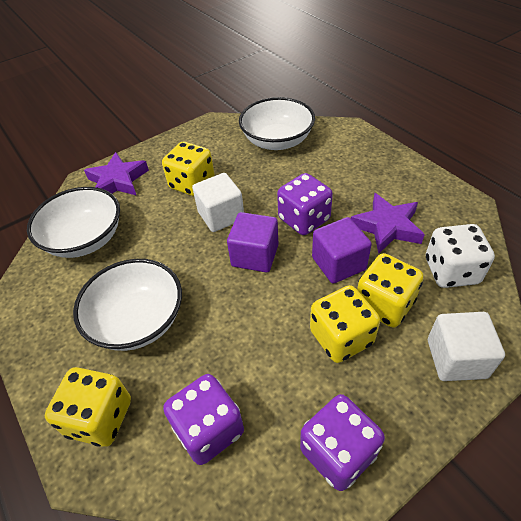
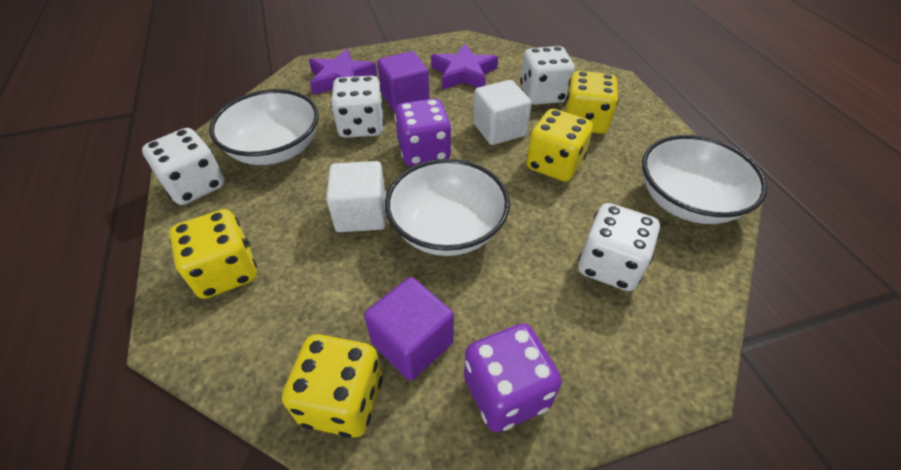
purple dice: 3 -> 2
white dice: 1 -> 4

